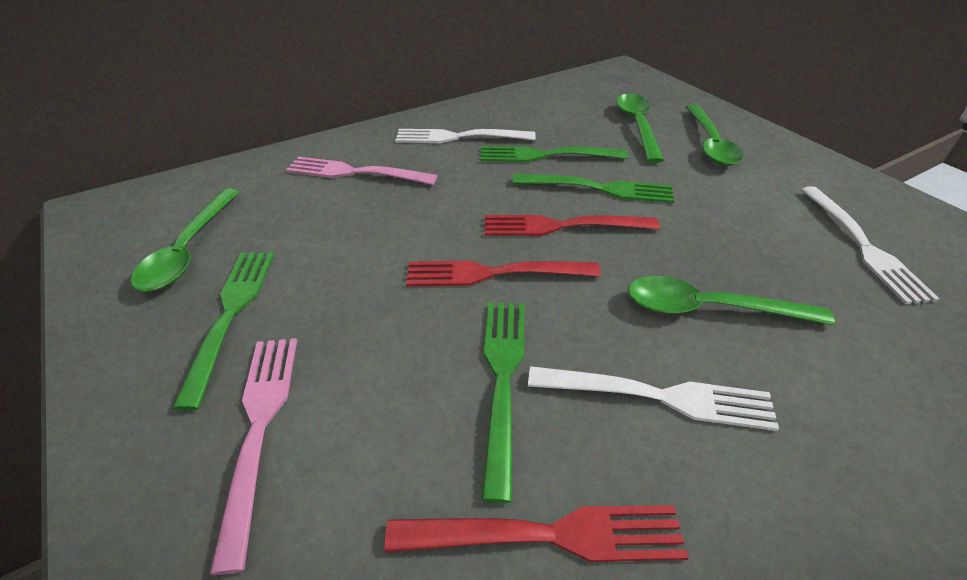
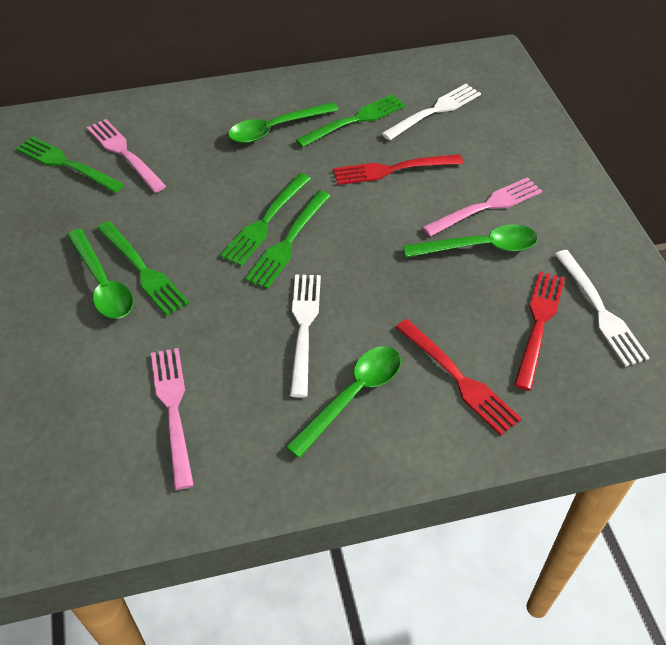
green fork: 4 -> 5
pink fork: 2 -> 3

